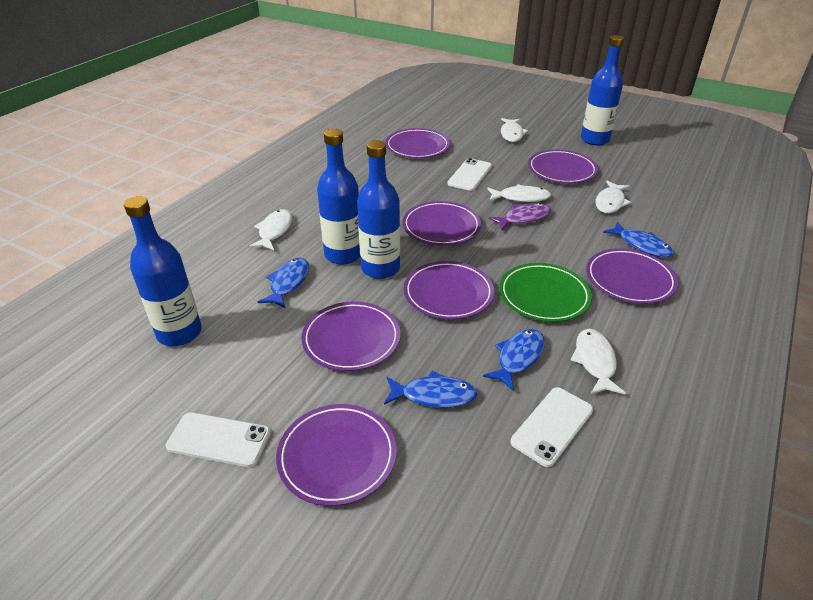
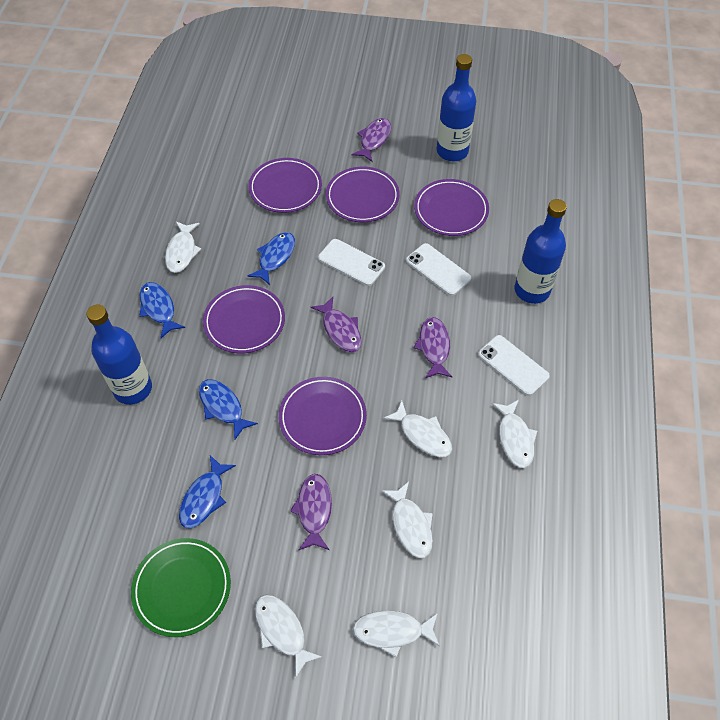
blue bottle: 4 -> 3
purple fish: 1 -> 4
purple plate: 7 -> 5
white fish: 5 -> 6

